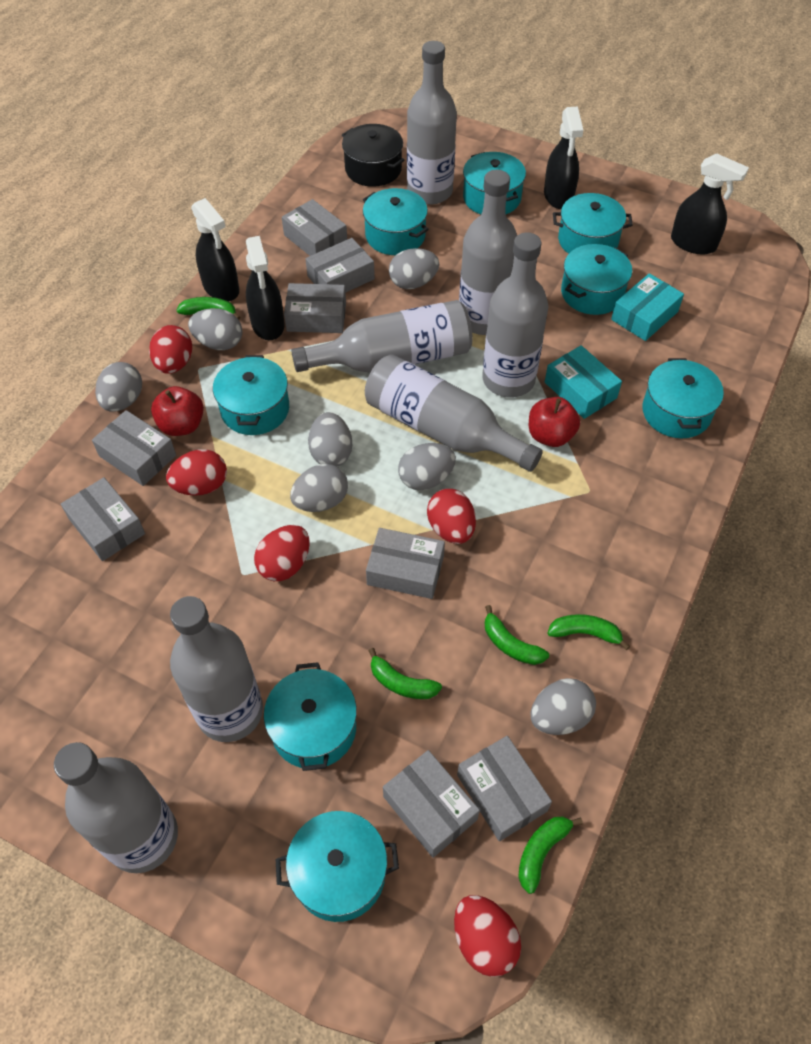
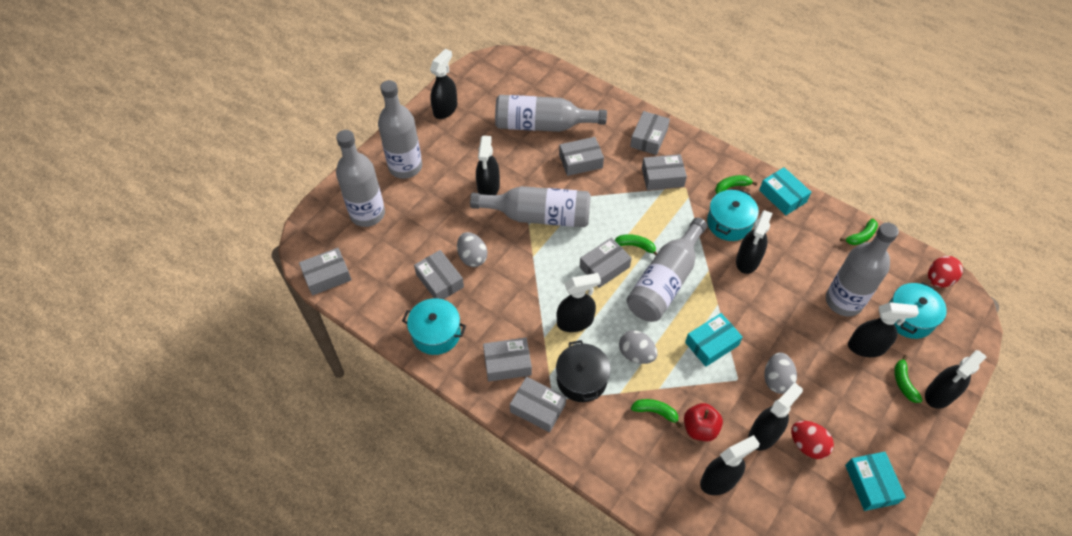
black spray bottle: 4 -> 8
grey bottle: 7 -> 6
grey egg: 7 -> 3
red apple: 2 -> 1
red egg: 5 -> 2
turquoise box: 2 -> 3
turquoise pot: 8 -> 3

